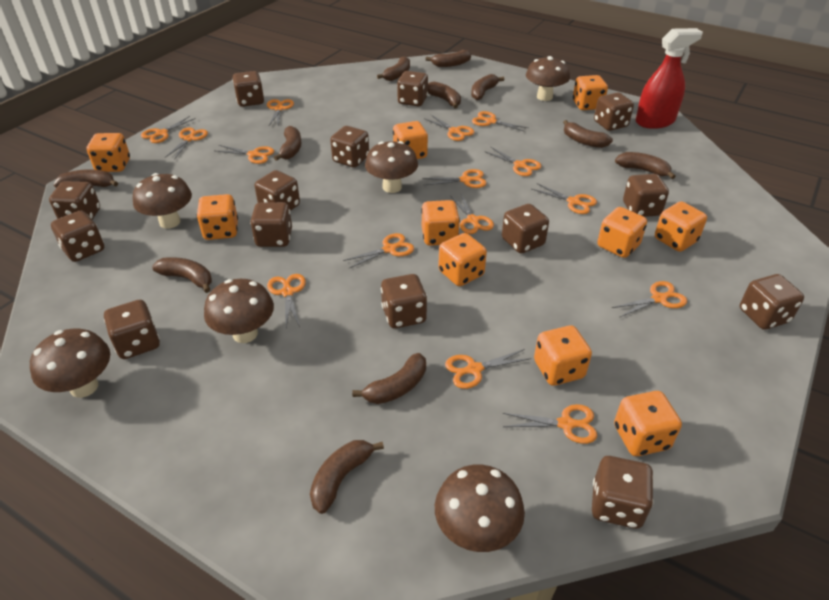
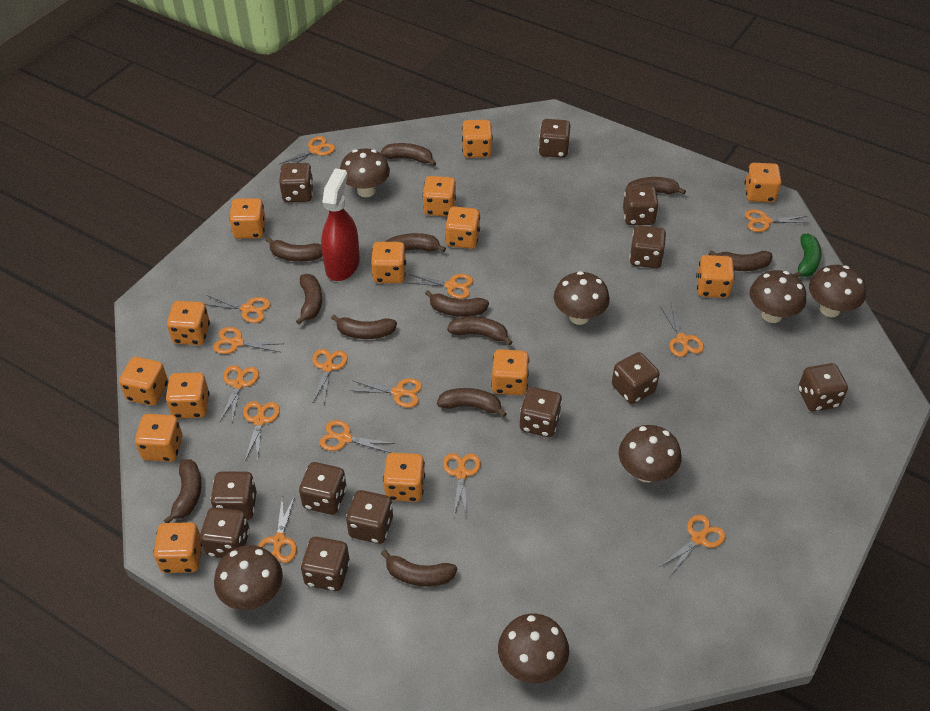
brown banana: 11 -> 12
brown dice: 14 -> 12
brown mushroom: 6 -> 7
green banana: 0 -> 1
orange dice: 10 -> 14
orange scissors: 15 -> 14

